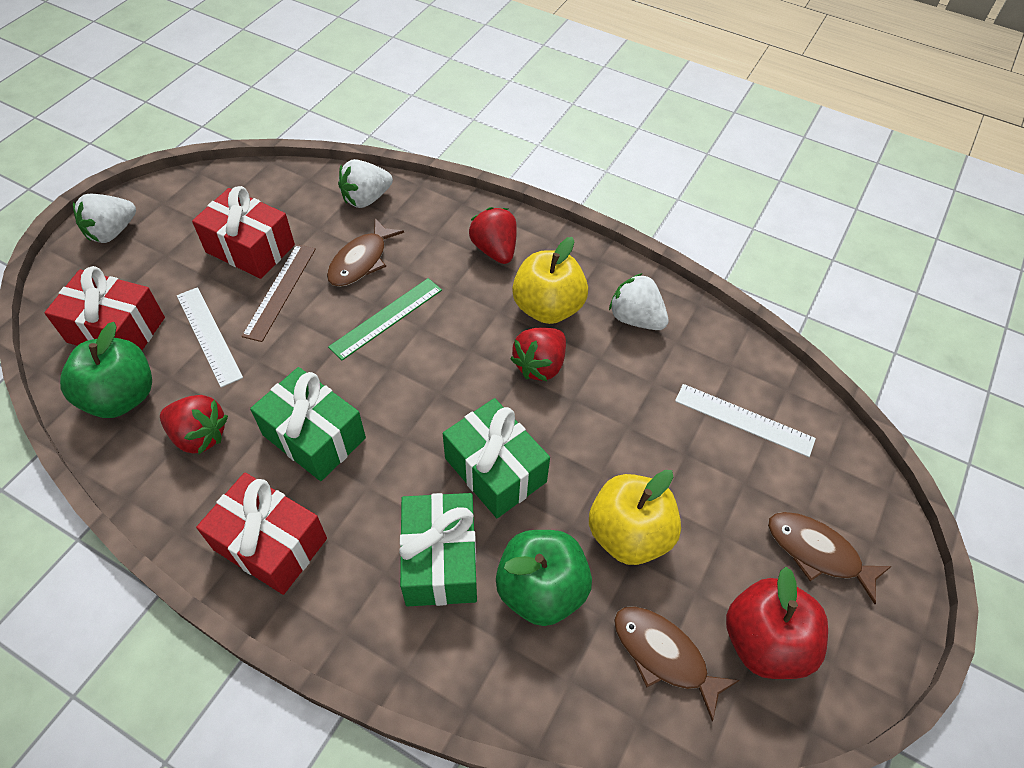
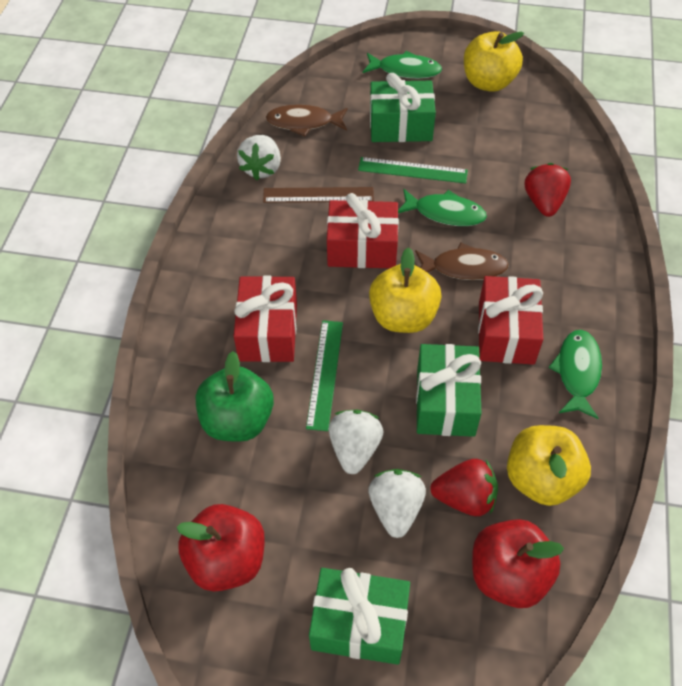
brown fish: 3 -> 2
green apple: 2 -> 1
green fish: 0 -> 3
green ruler: 1 -> 2
red apple: 1 -> 2
red strawberry: 3 -> 2
white ruler: 2 -> 0
yellow apple: 2 -> 3

